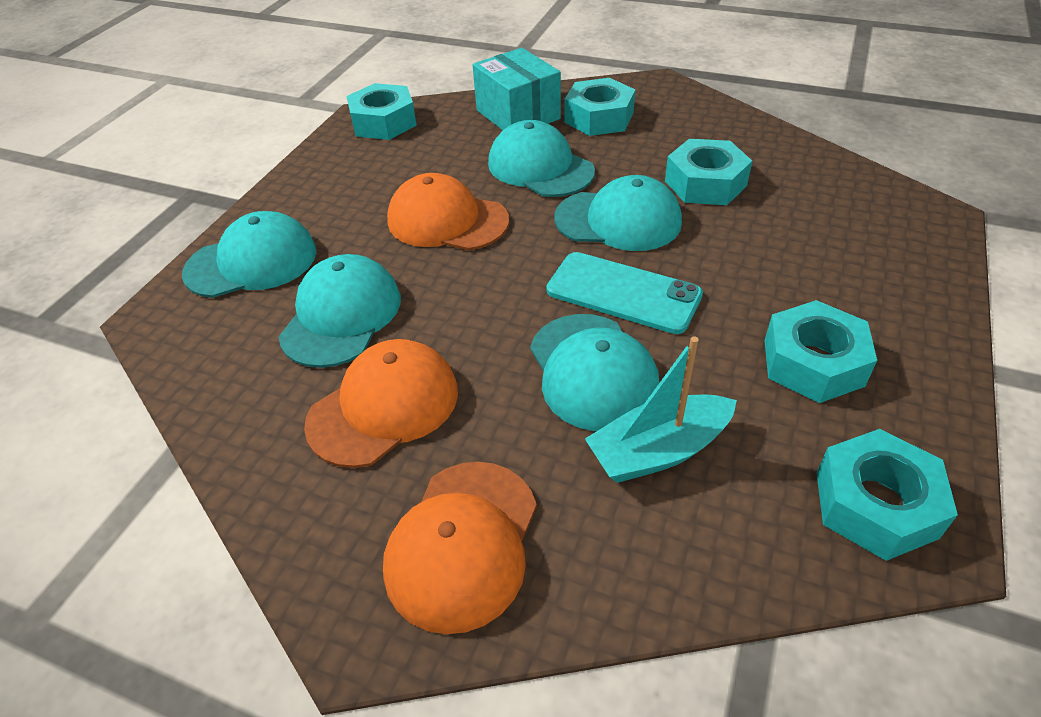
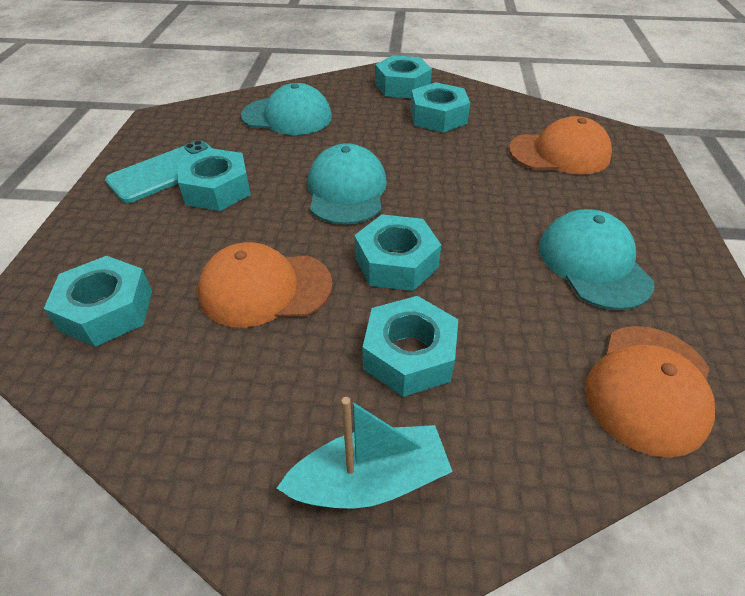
turquoise box: 1 -> 0
turquoise cap: 5 -> 3
turquoise nut: 5 -> 6

